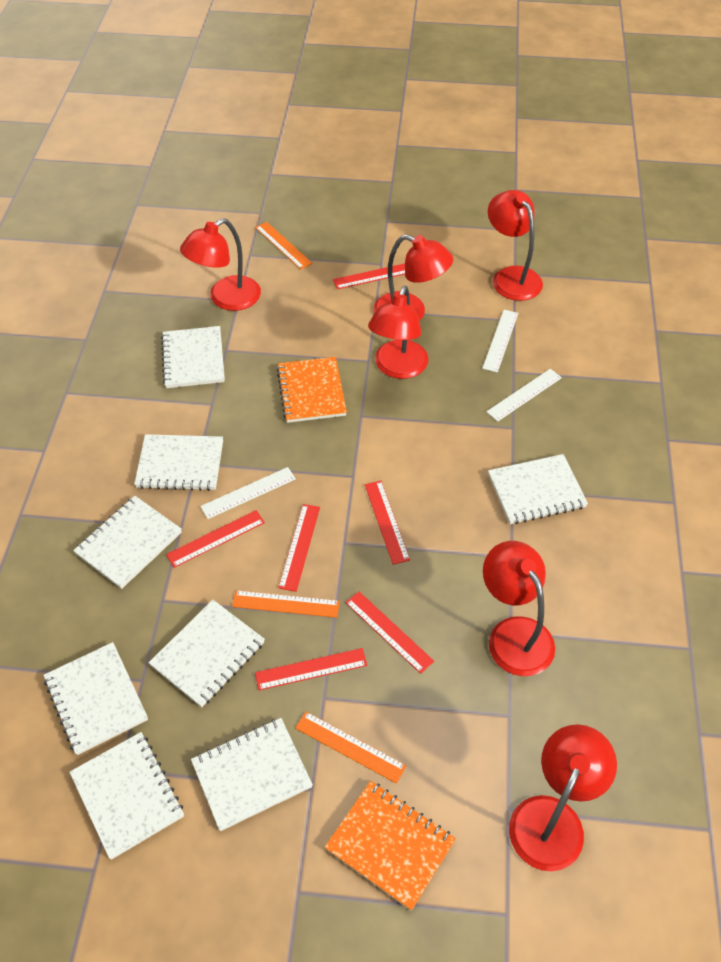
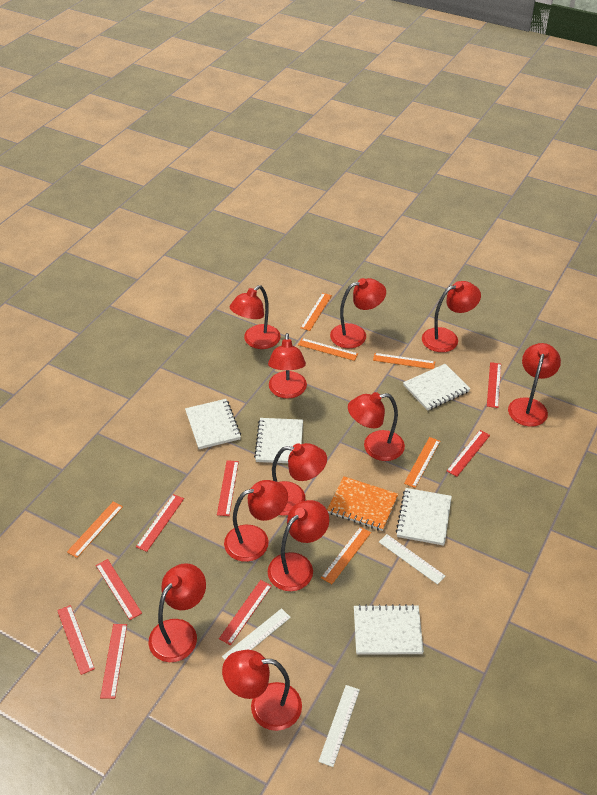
orange notebook: 2 -> 1
orange ruler: 3 -> 6
red lamp: 6 -> 11
red ruler: 6 -> 8
white notebook: 8 -> 5

